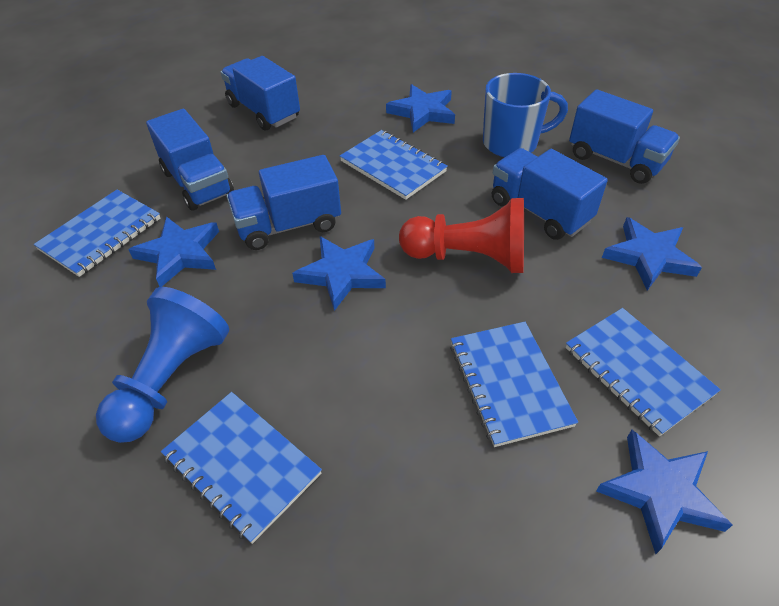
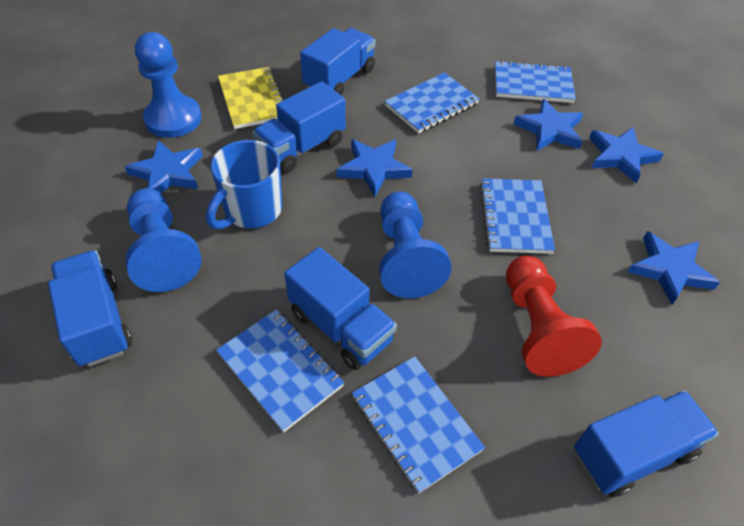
blue pawn: 1 -> 3
yellow notebook: 0 -> 1

